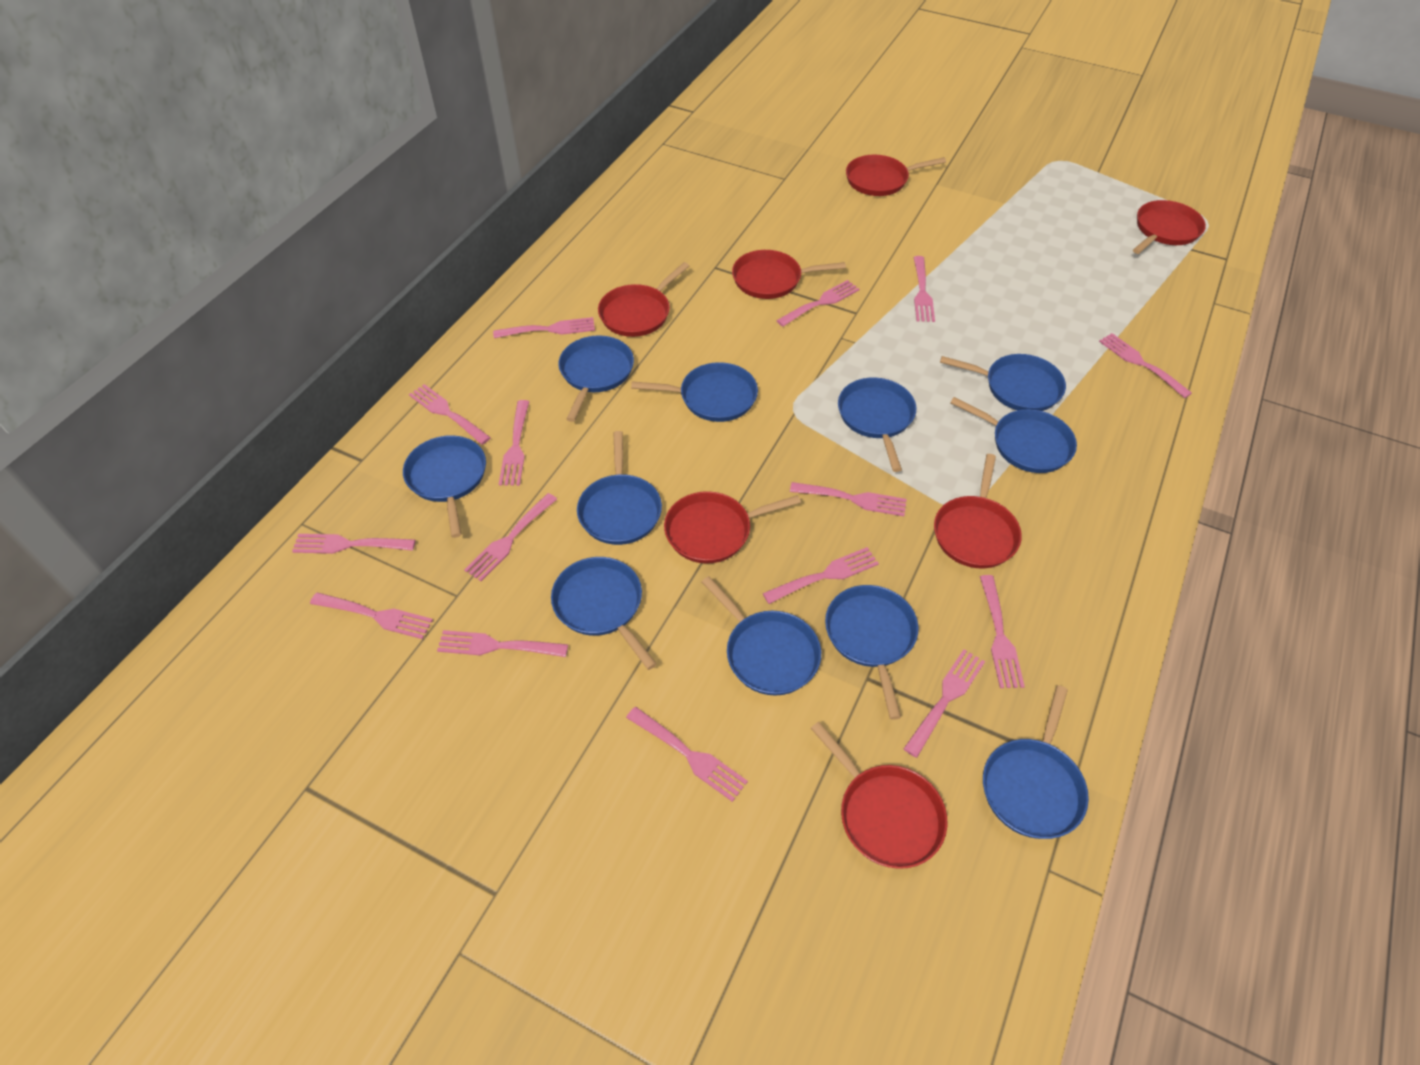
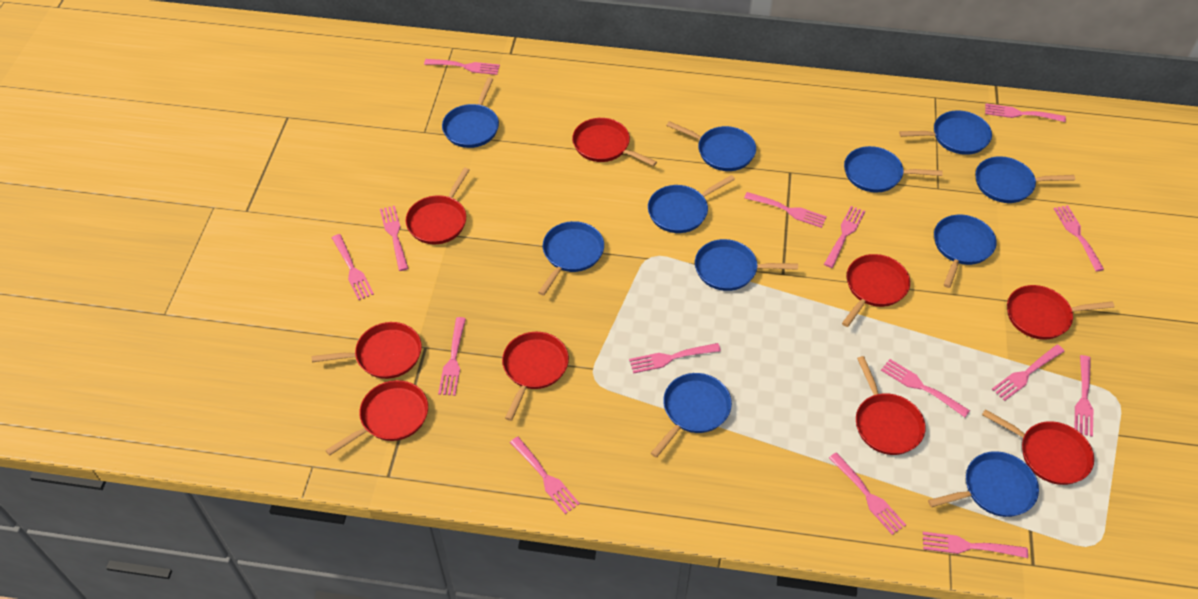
red pan: 7 -> 9

